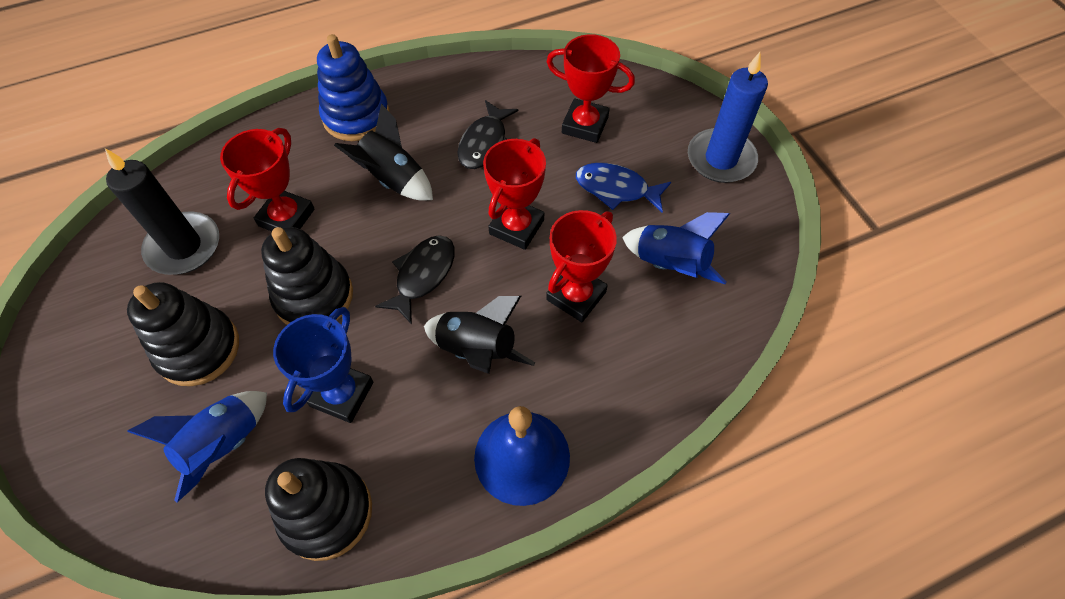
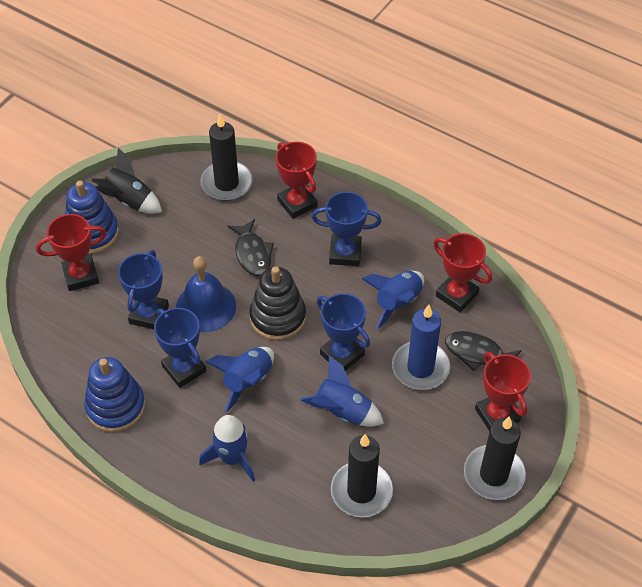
black candle: 1 -> 3
black rocket: 2 -> 1
black stacking toy: 3 -> 1
blue fish: 1 -> 0
blue rocket: 2 -> 4
blue stacking toy: 1 -> 2
blue trophy: 1 -> 4

